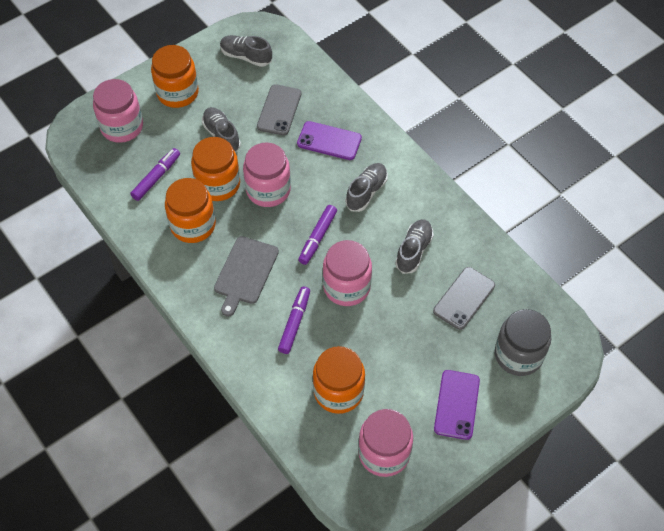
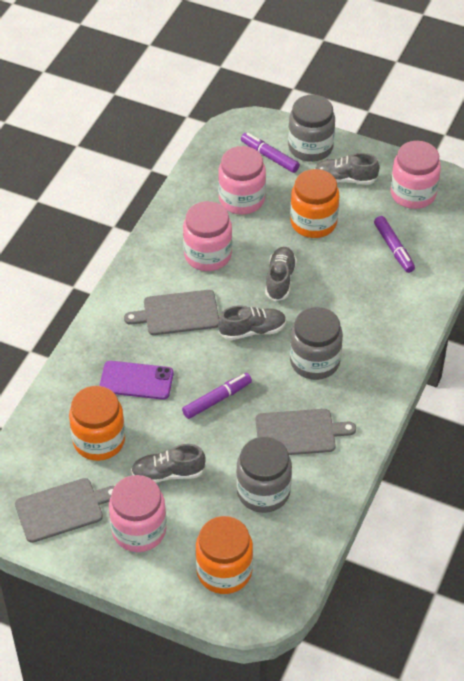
grey cutting board: 1 -> 3
grey jar: 1 -> 3
grey phone: 2 -> 0
orange jar: 4 -> 3
purple phone: 2 -> 1

